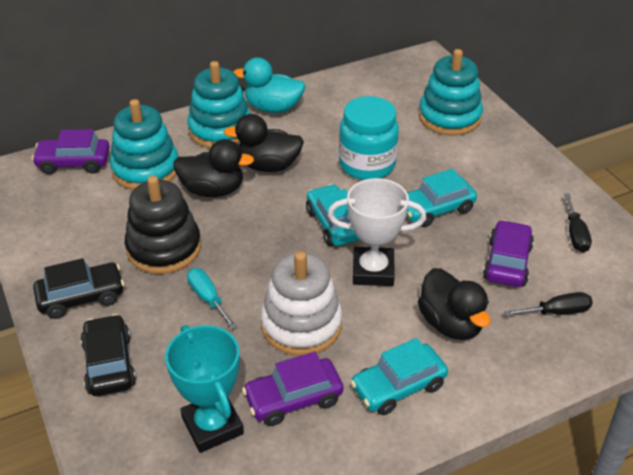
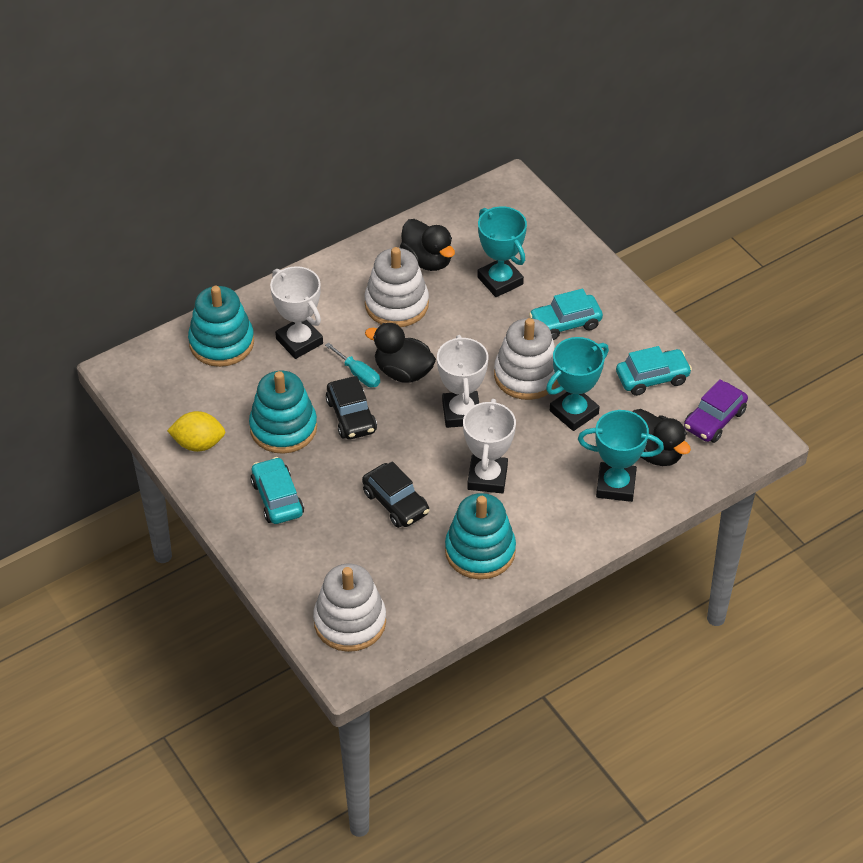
black screwdriver: 2 -> 0
black stacking toy: 1 -> 0
purple car: 3 -> 1
turquoise duck: 1 -> 0
turquoise jar: 1 -> 0
turquoise trophy: 1 -> 3
white stacking toy: 1 -> 3
white trophy: 1 -> 3
yellow lemon: 0 -> 1

